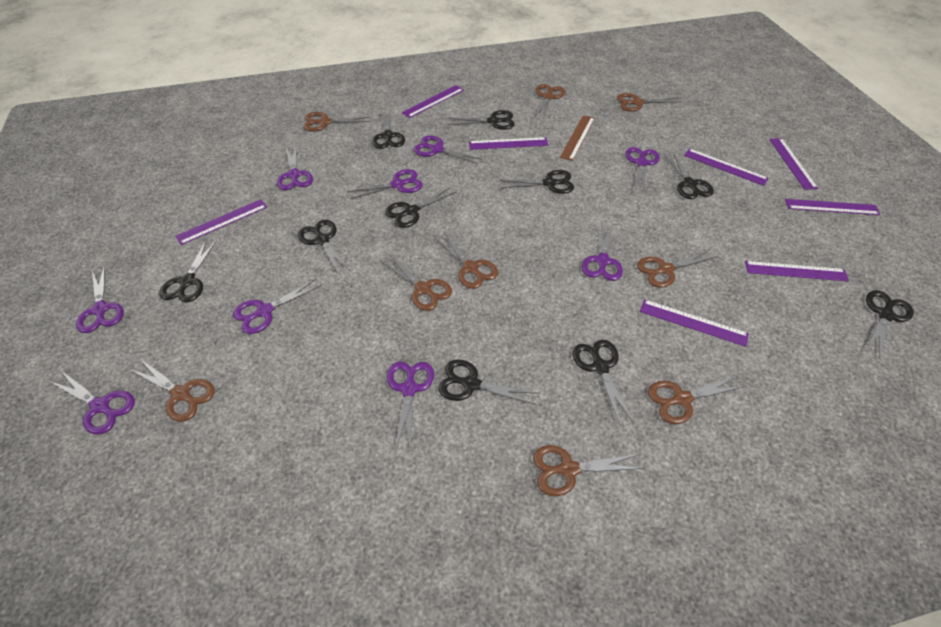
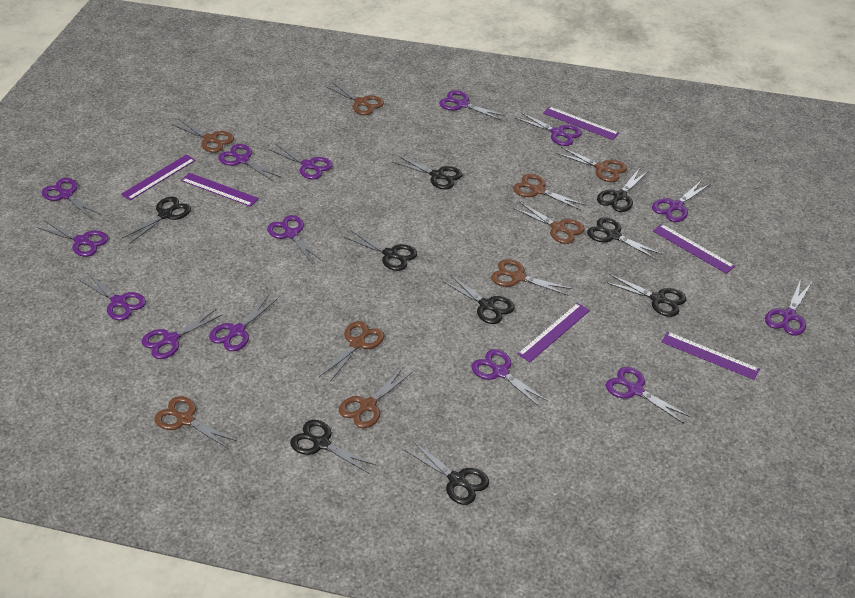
black scissors: 10 -> 9
brown ruler: 1 -> 0
purple ruler: 8 -> 6
purple scissors: 9 -> 14

